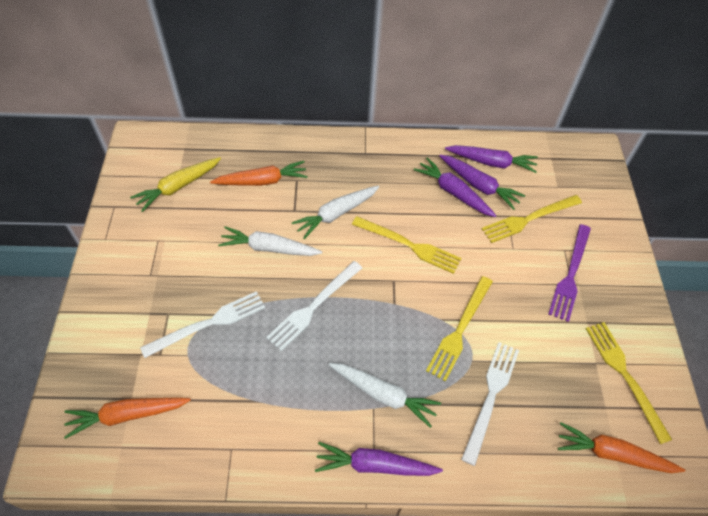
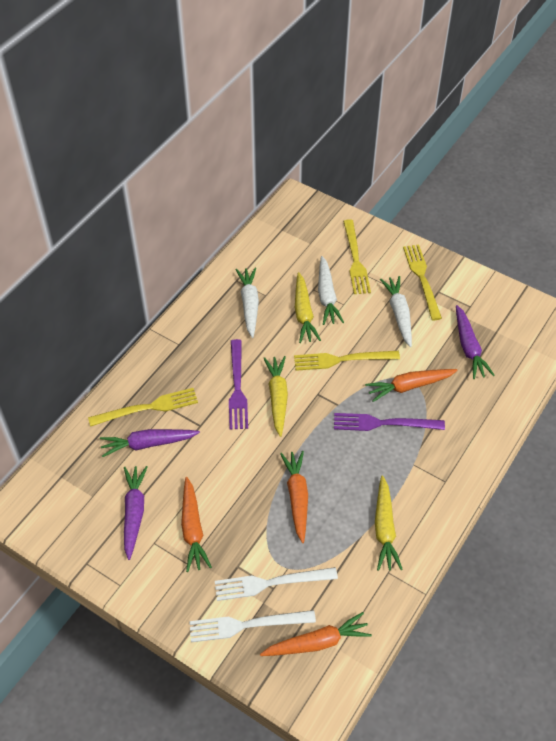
orange carrot: 3 -> 4
purple carrot: 4 -> 3
purple fork: 1 -> 2
white fork: 3 -> 2
yellow carrot: 1 -> 3

